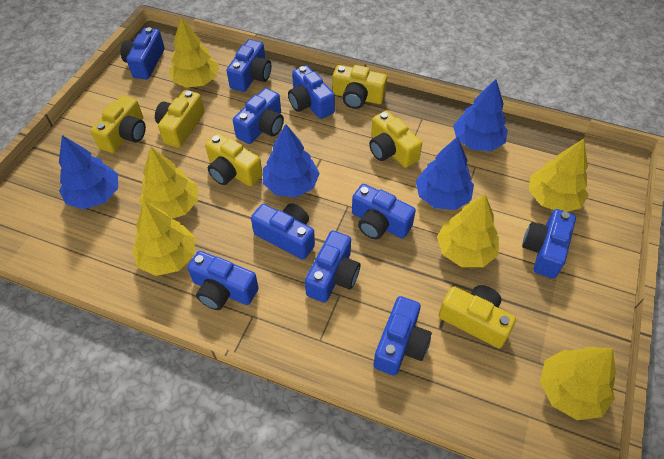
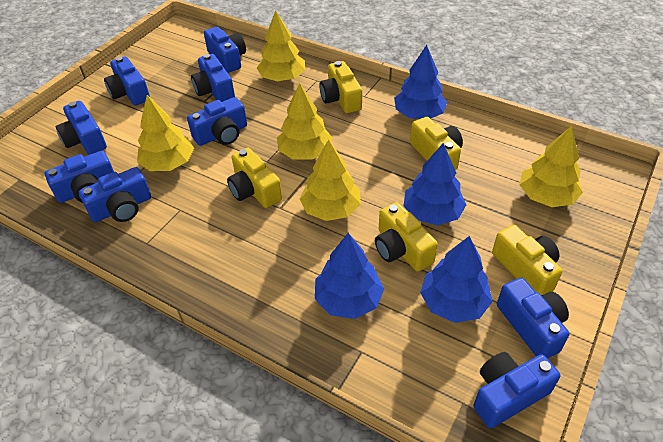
blue camera: 10 -> 9
yellow camera: 6 -> 5
yellow tree: 6 -> 5

